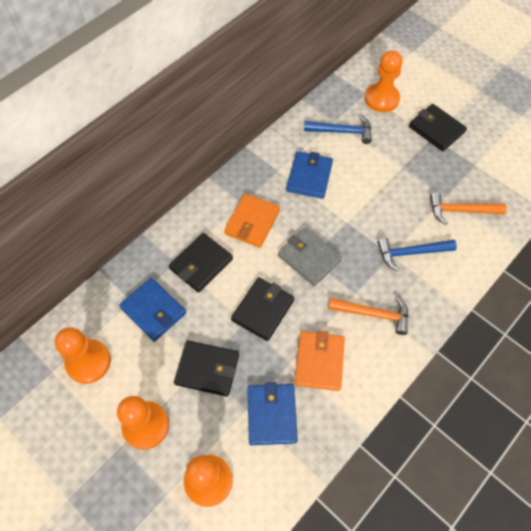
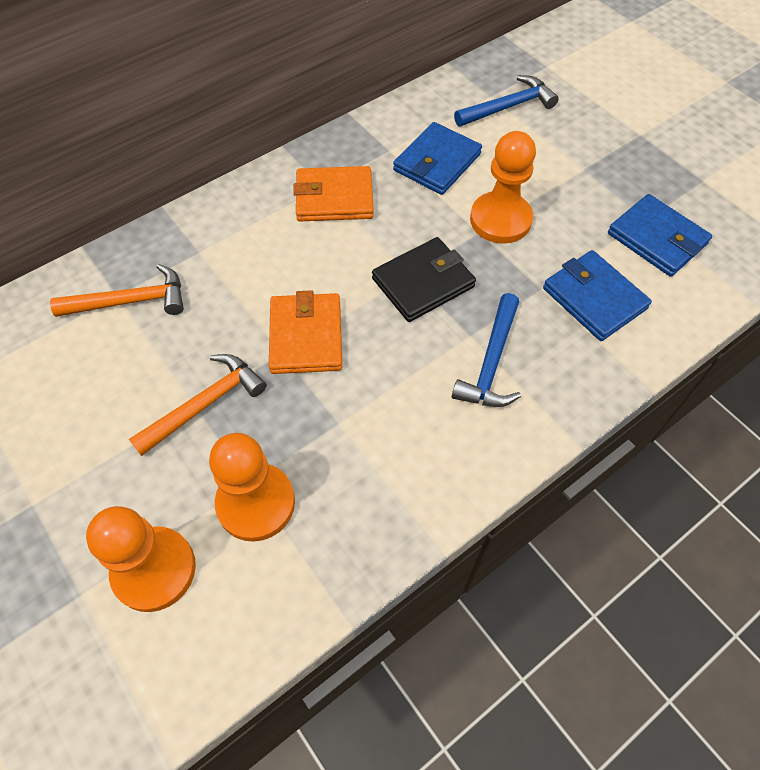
black wallet: 4 -> 1
grey wallet: 1 -> 0
orange pawn: 4 -> 3

